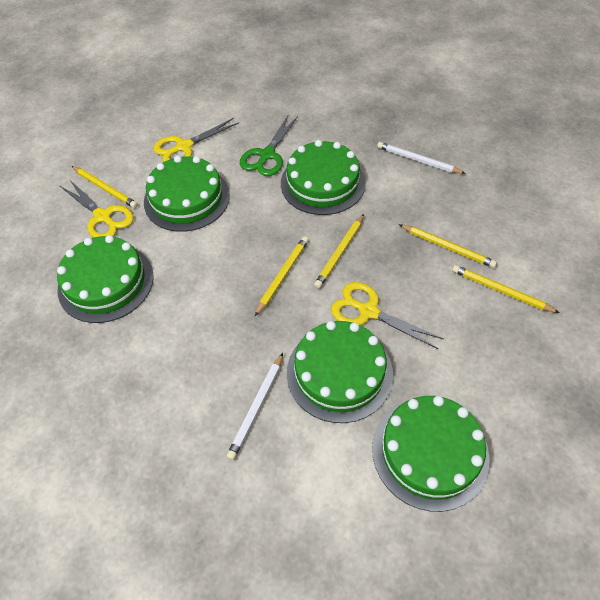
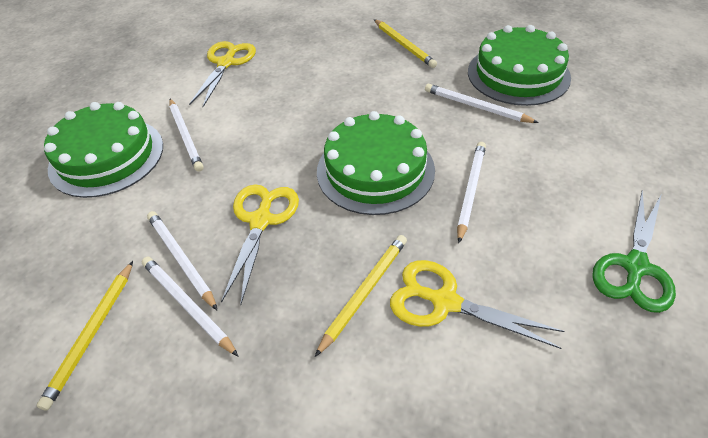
green cake: 5 -> 3
white pencil: 2 -> 5
yellow pencil: 5 -> 3

